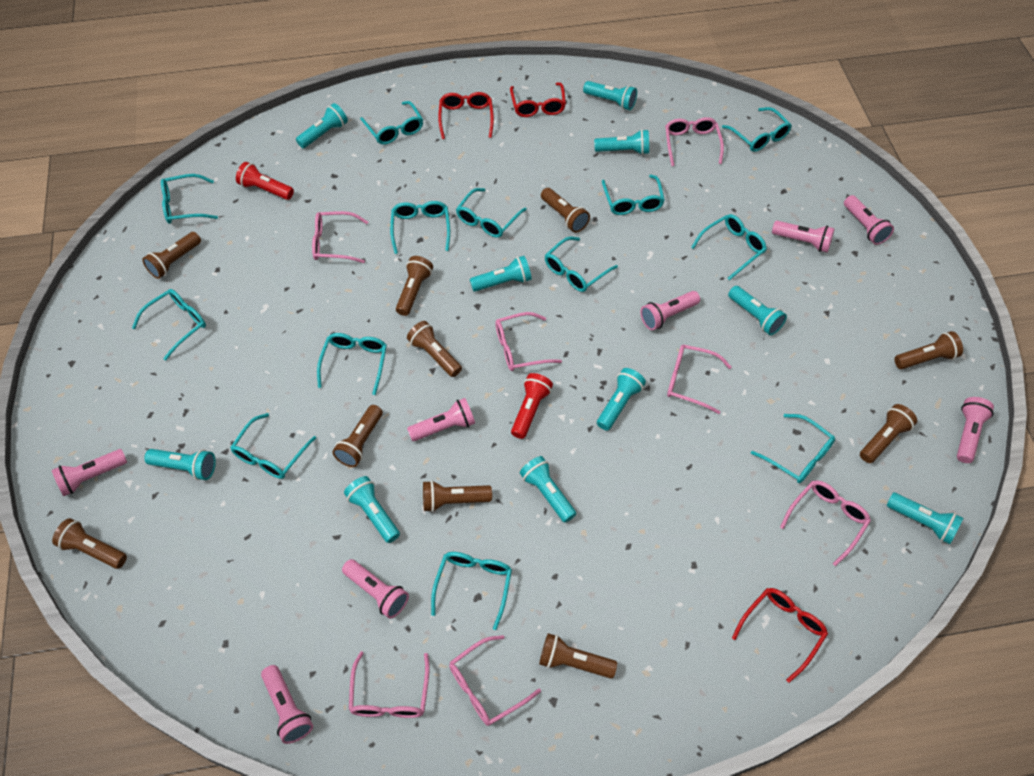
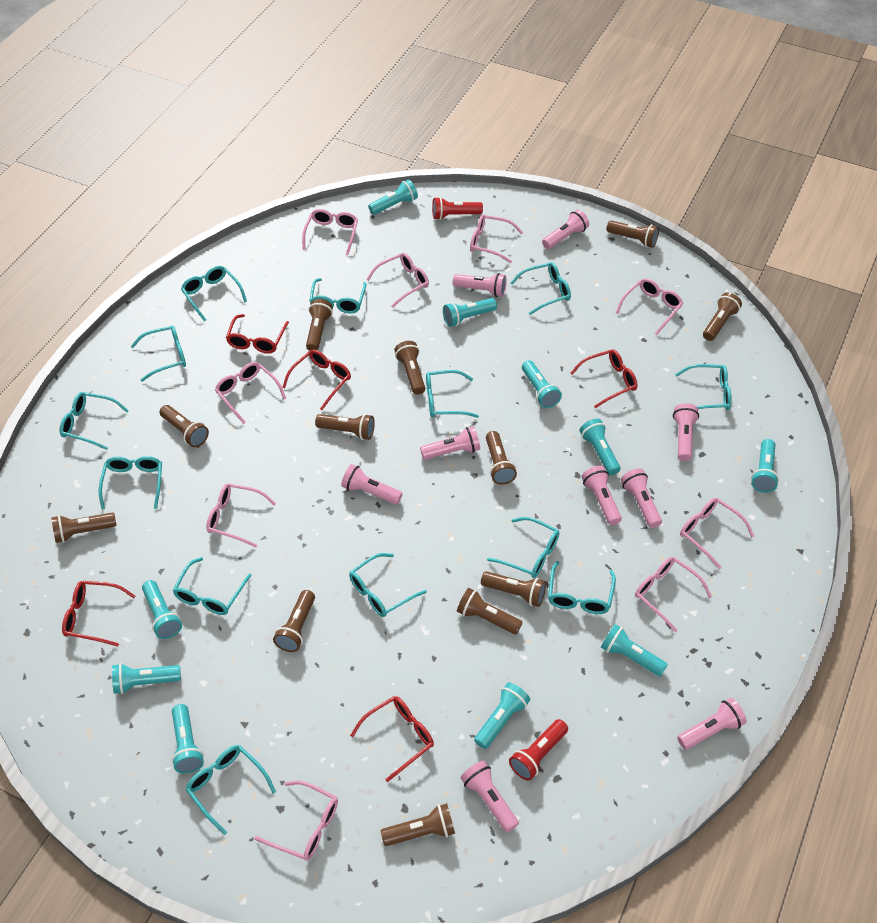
brown flashlight: 10 -> 12
pink flashlight: 8 -> 9
pink glasses: 7 -> 9
red glasses: 3 -> 5

